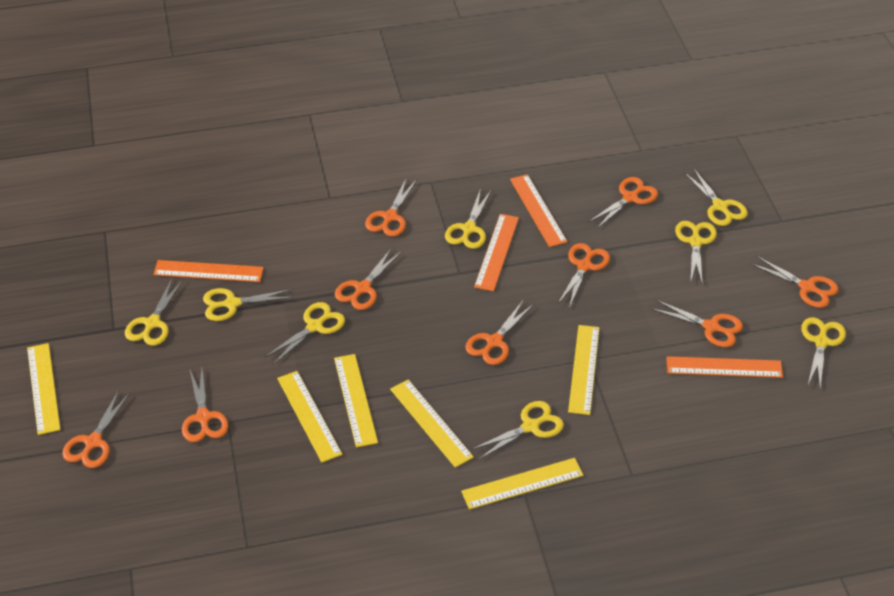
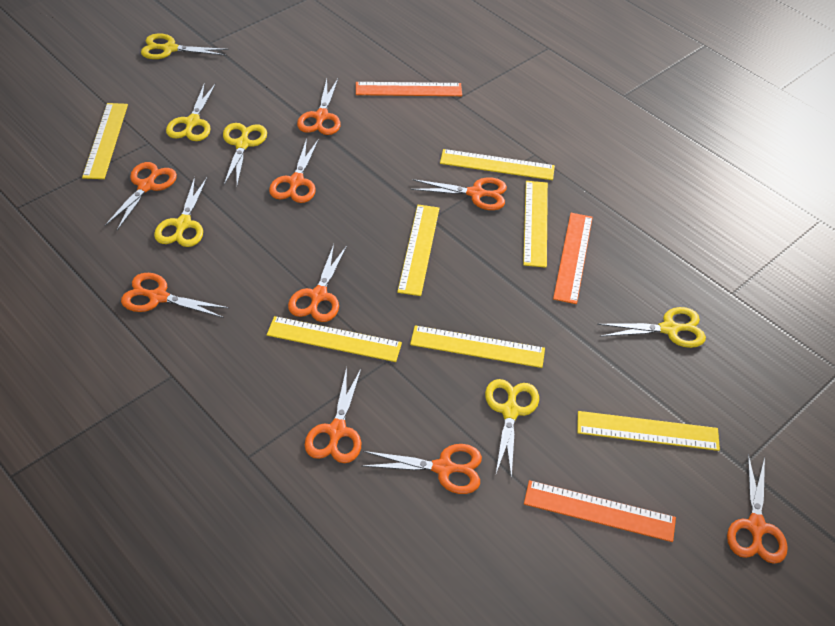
orange ruler: 4 -> 3
yellow ruler: 6 -> 7
yellow scissors: 8 -> 6

